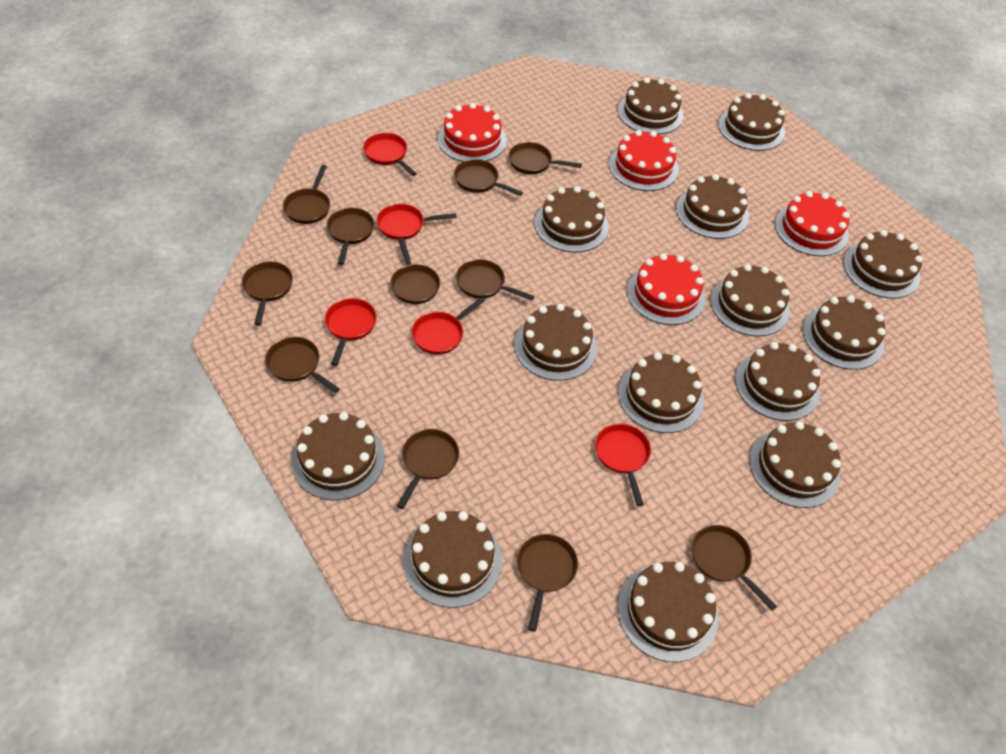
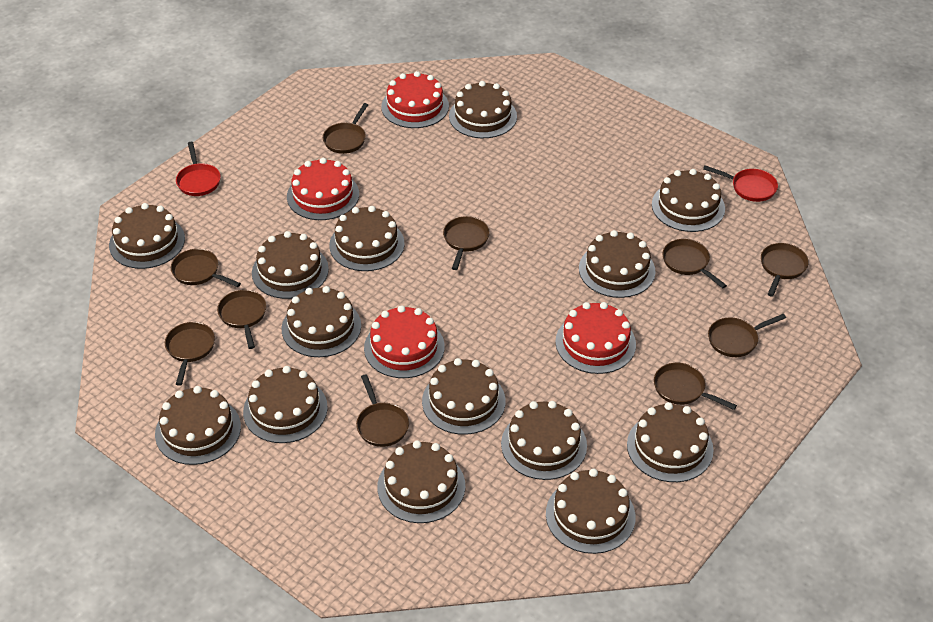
brown pan: 11 -> 10
red pan: 5 -> 2

